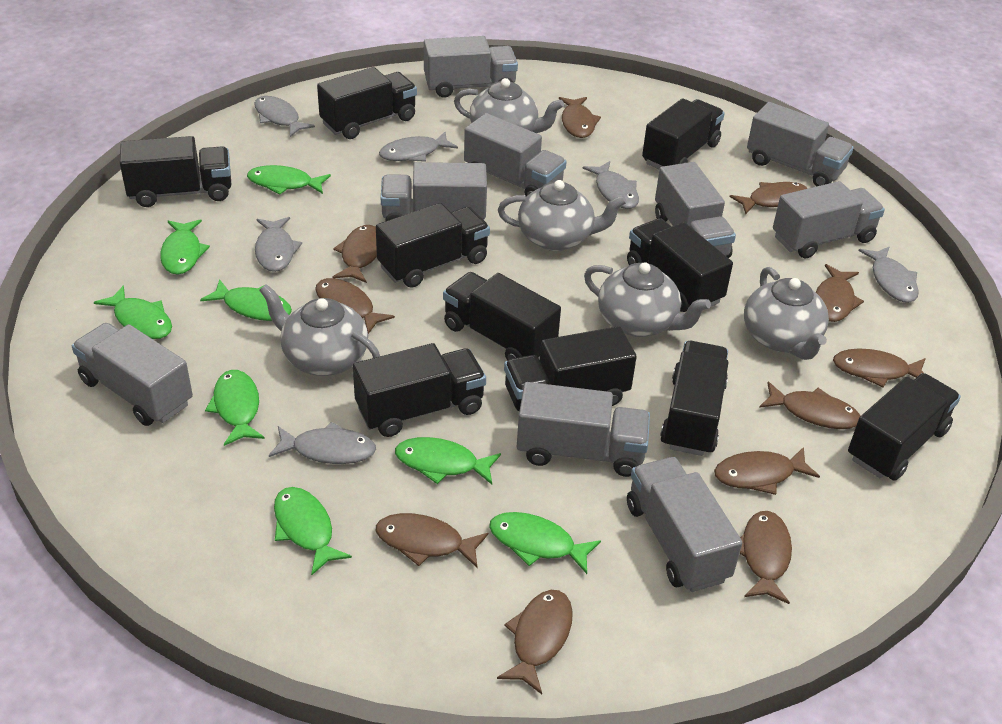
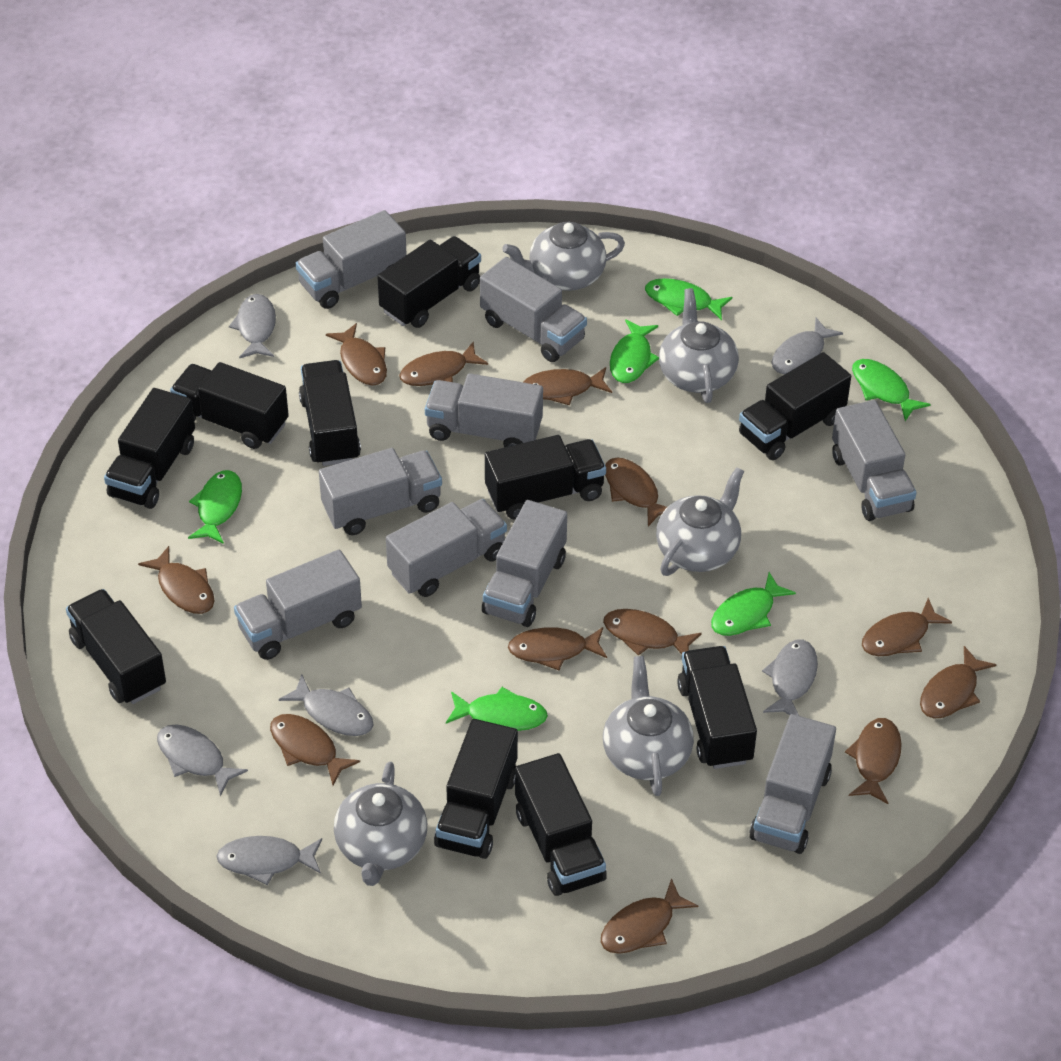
brown fish: 11 -> 12
green fish: 8 -> 6

